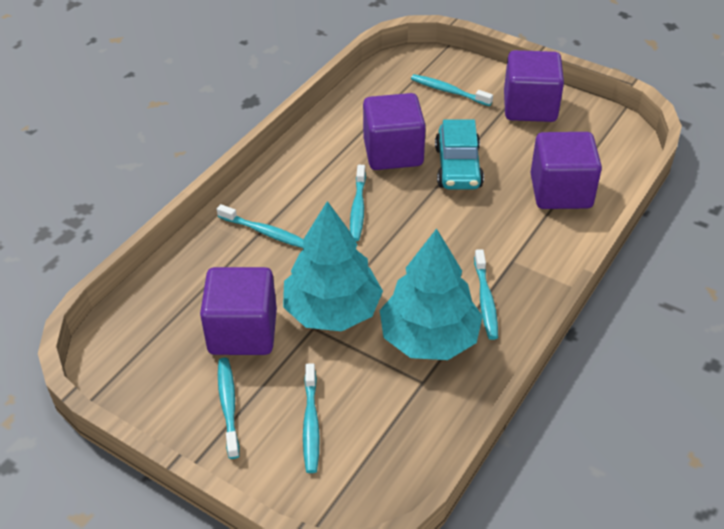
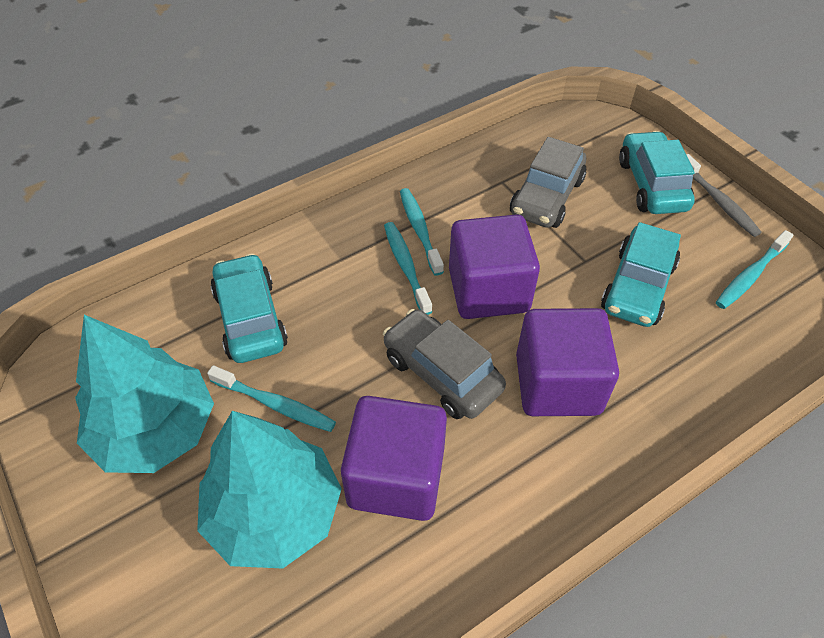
grey car: 0 -> 2
grey toothbrush: 0 -> 1
purple cube: 4 -> 3
turquoise car: 1 -> 3
turquoise toothbrush: 6 -> 4

